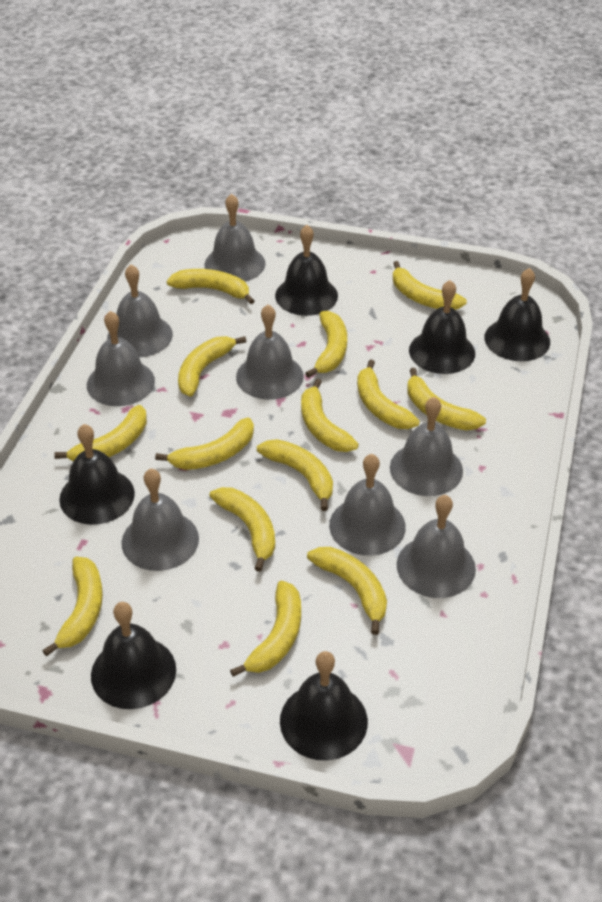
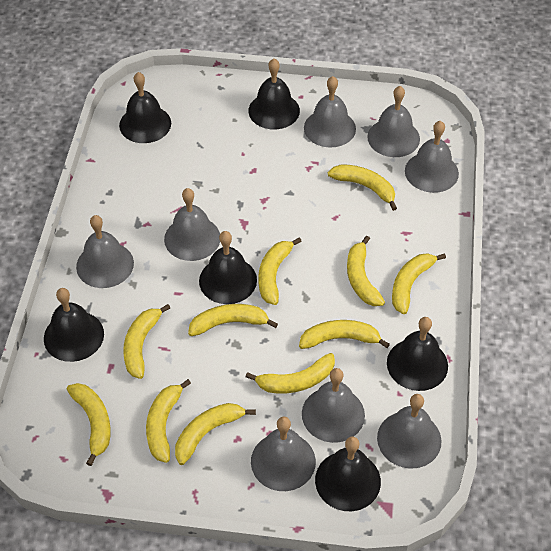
yellow banana: 14 -> 11

